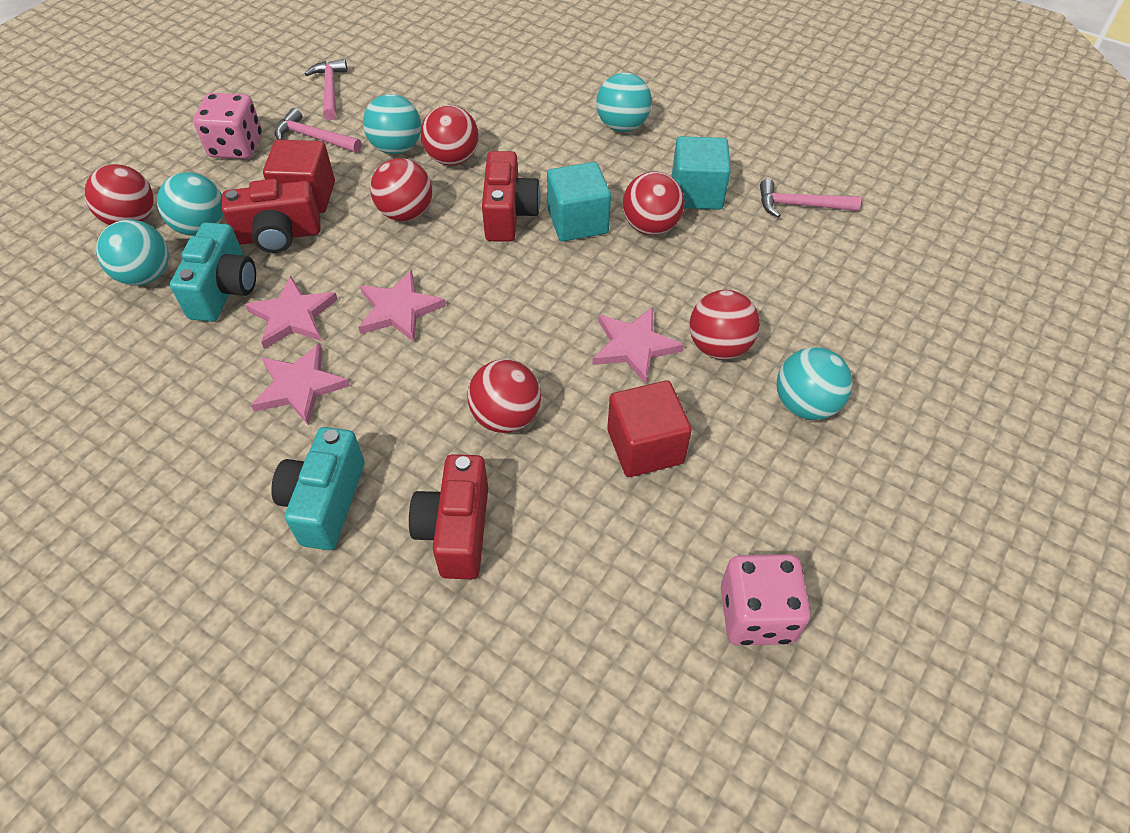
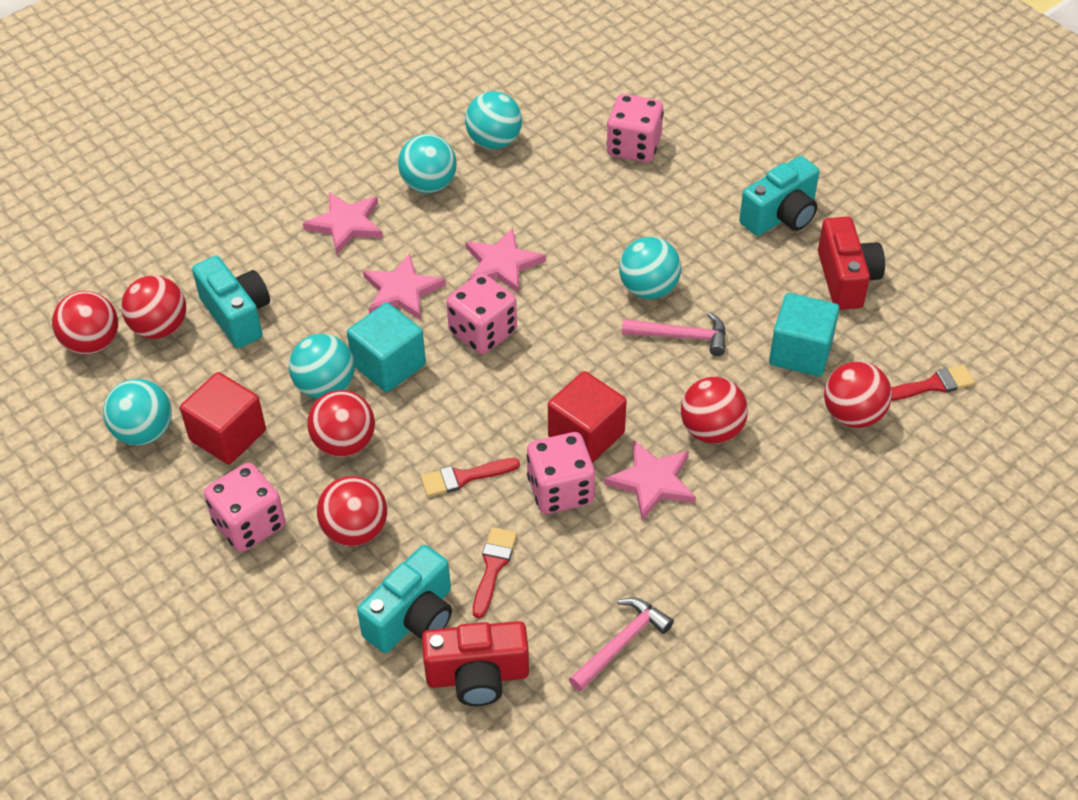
pink dice: 2 -> 4
pink hammer: 3 -> 2
red brush: 0 -> 3
red camera: 3 -> 2
turquoise camera: 2 -> 3

